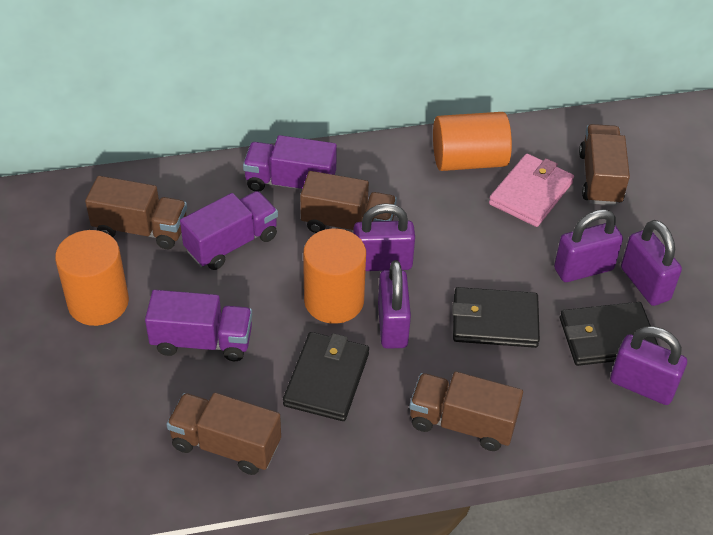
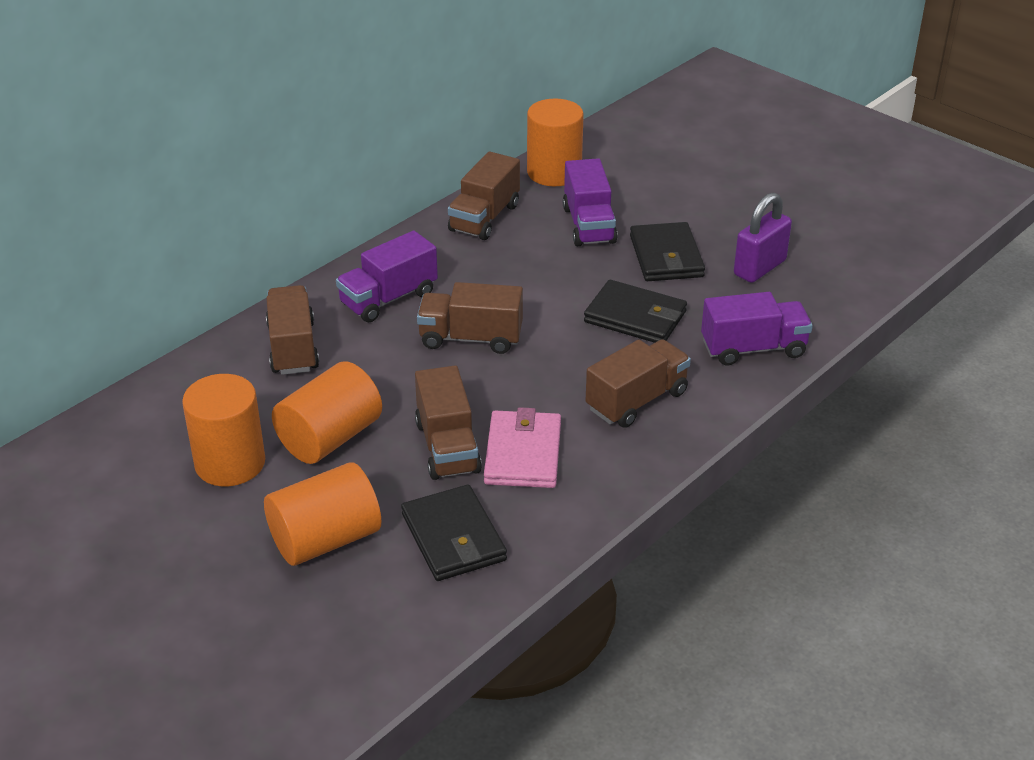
orange cylinder: 3 -> 4
purple padlock: 5 -> 1

